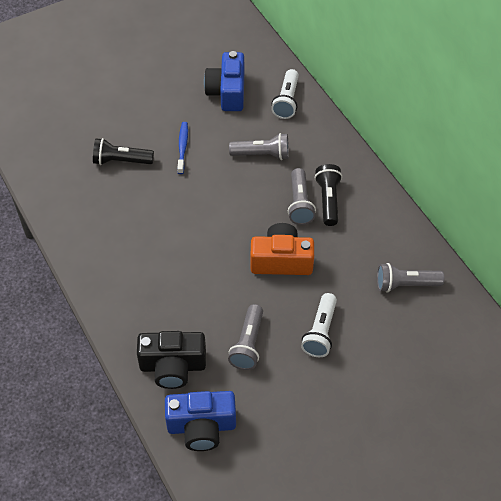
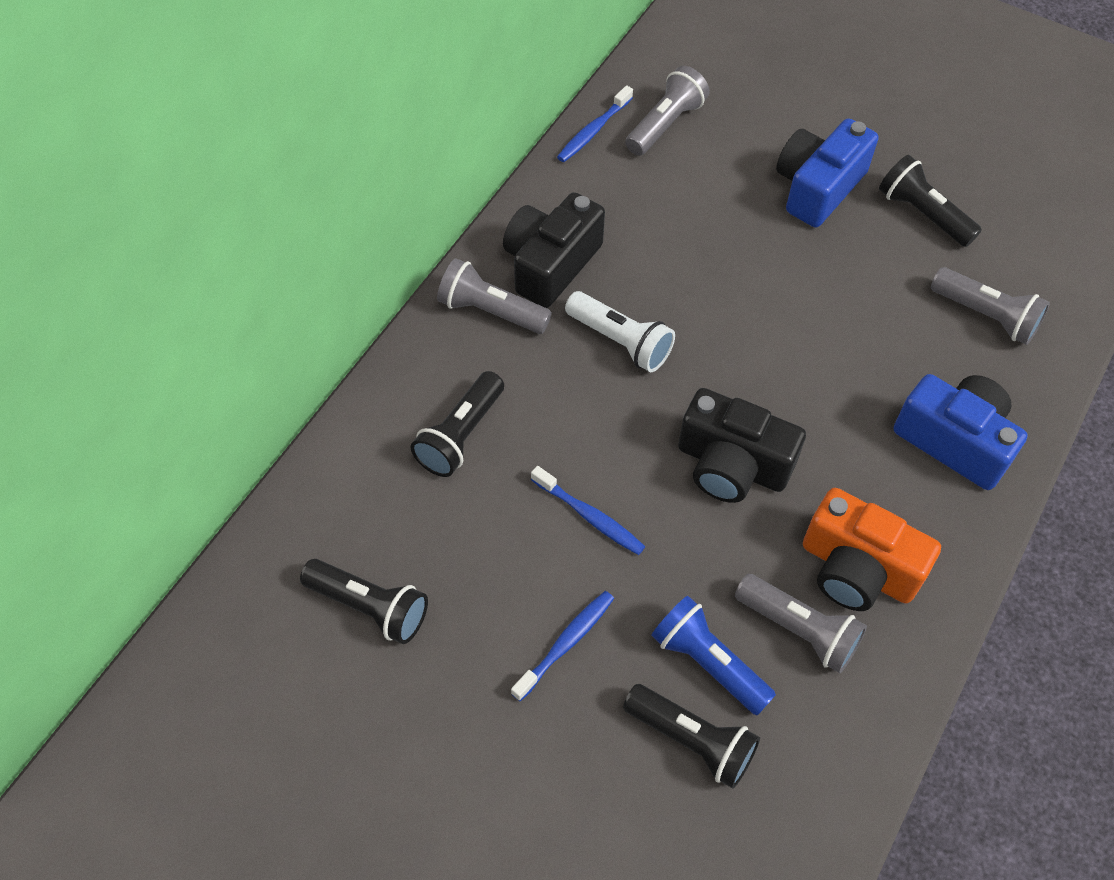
black camera: 1 -> 2
black flashlight: 2 -> 4
blue flashlight: 0 -> 1
blue toothbrush: 1 -> 3
white flashlight: 2 -> 1

